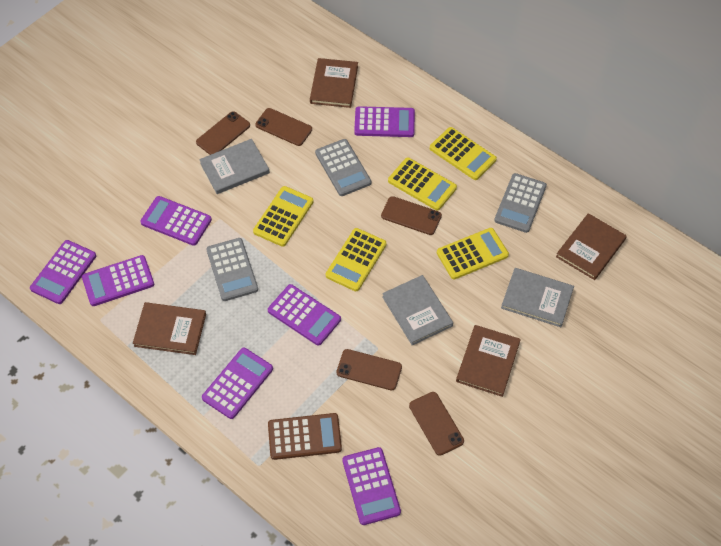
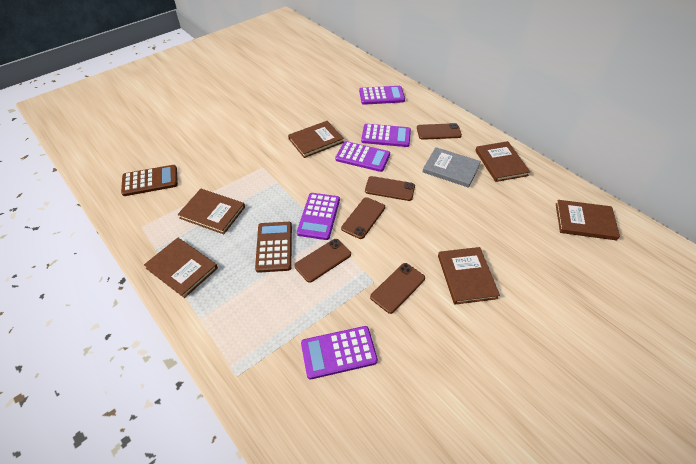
brown book: 4 -> 6
brown calculator: 1 -> 2
grey book: 3 -> 1
grey calculator: 3 -> 0
purple calculator: 7 -> 5
yellow calculator: 5 -> 0

